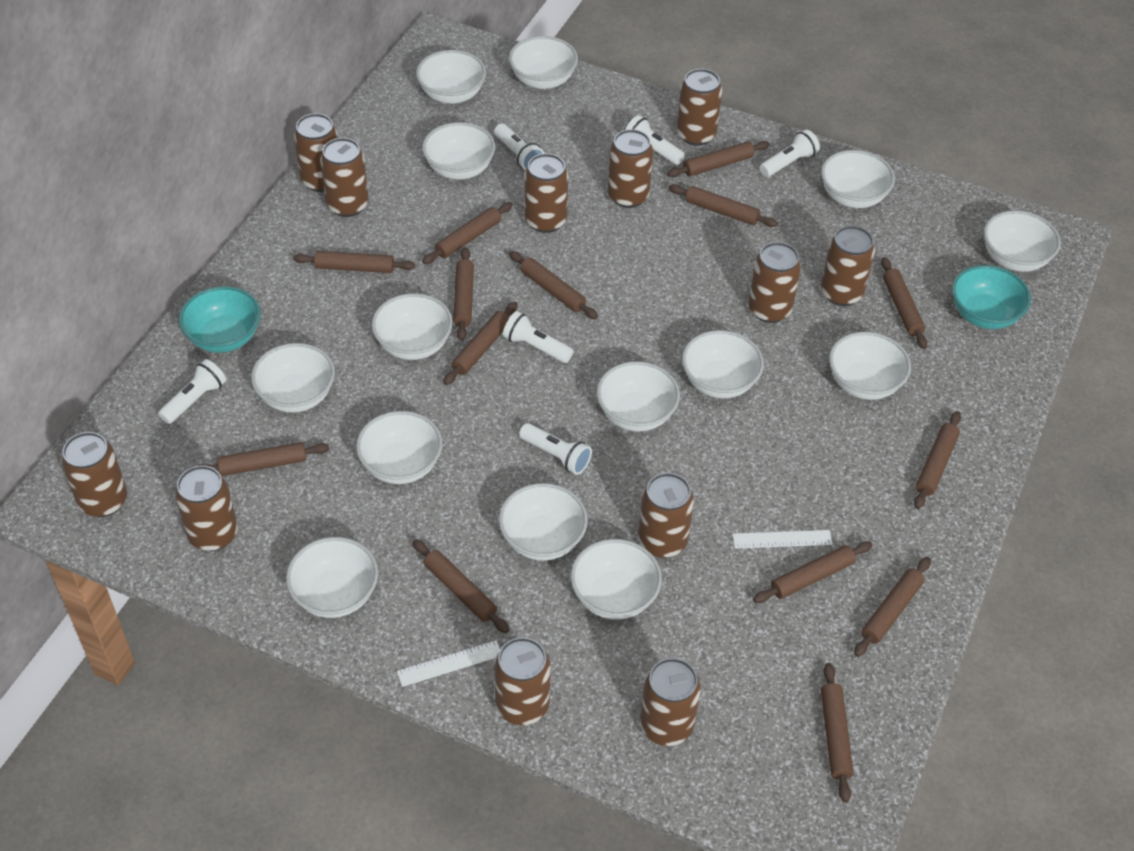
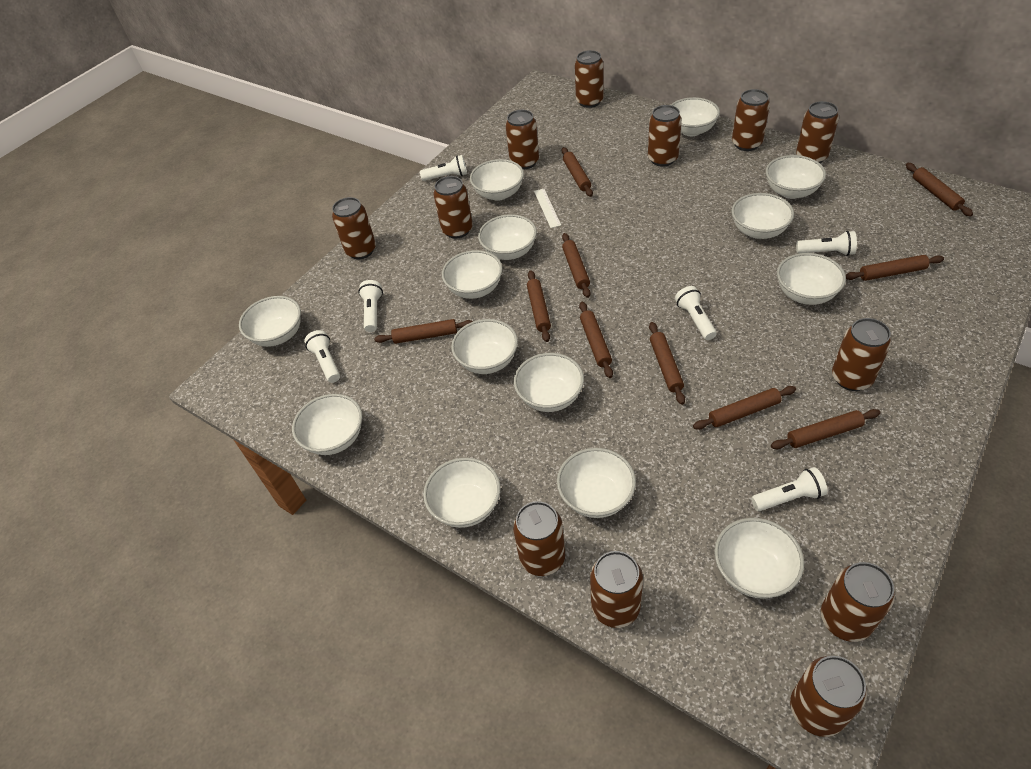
brown rolling pin: 14 -> 10
turquoise bowl: 2 -> 0
white ruler: 2 -> 1

